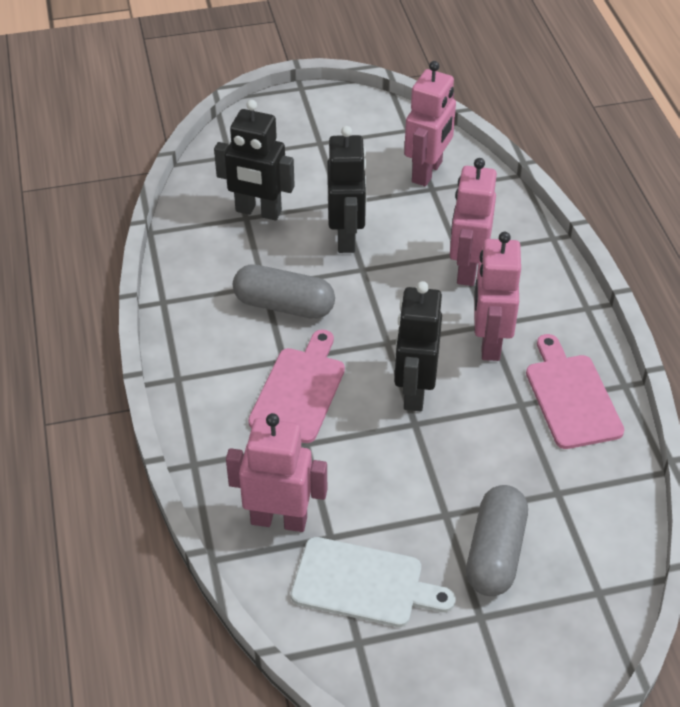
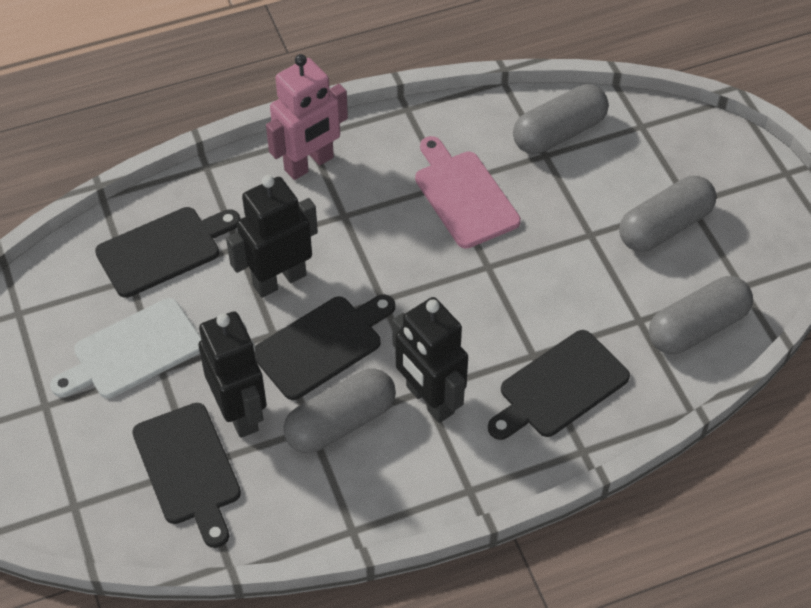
black cutting board: 0 -> 4
grey capsule: 2 -> 4
pink cutting board: 2 -> 1
pink robot: 4 -> 1

